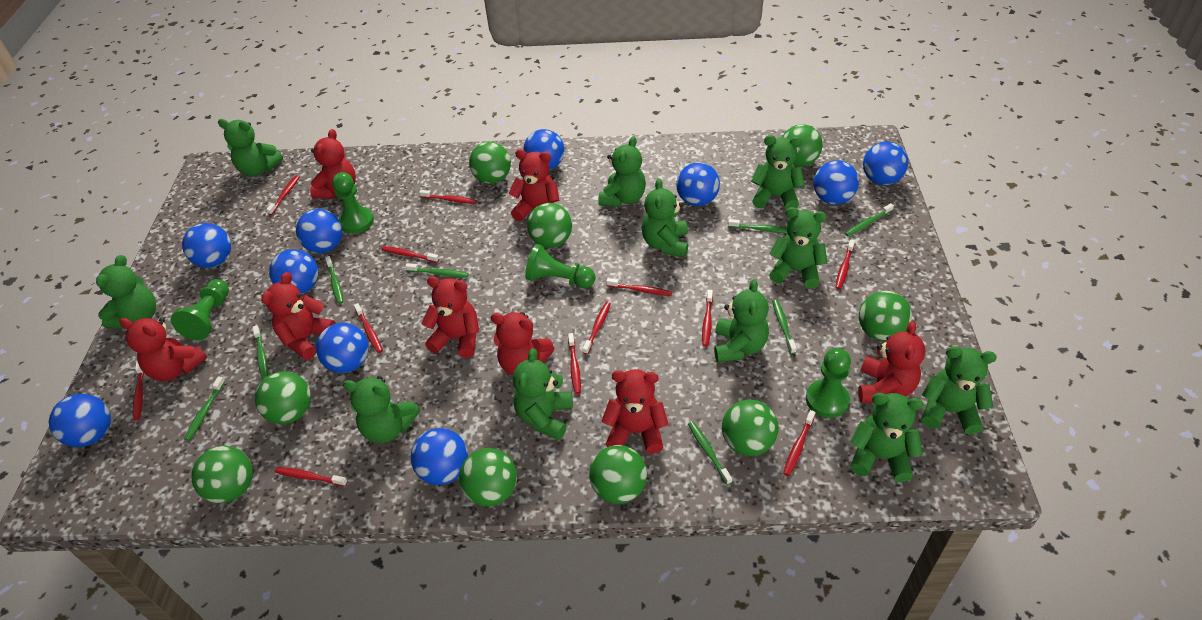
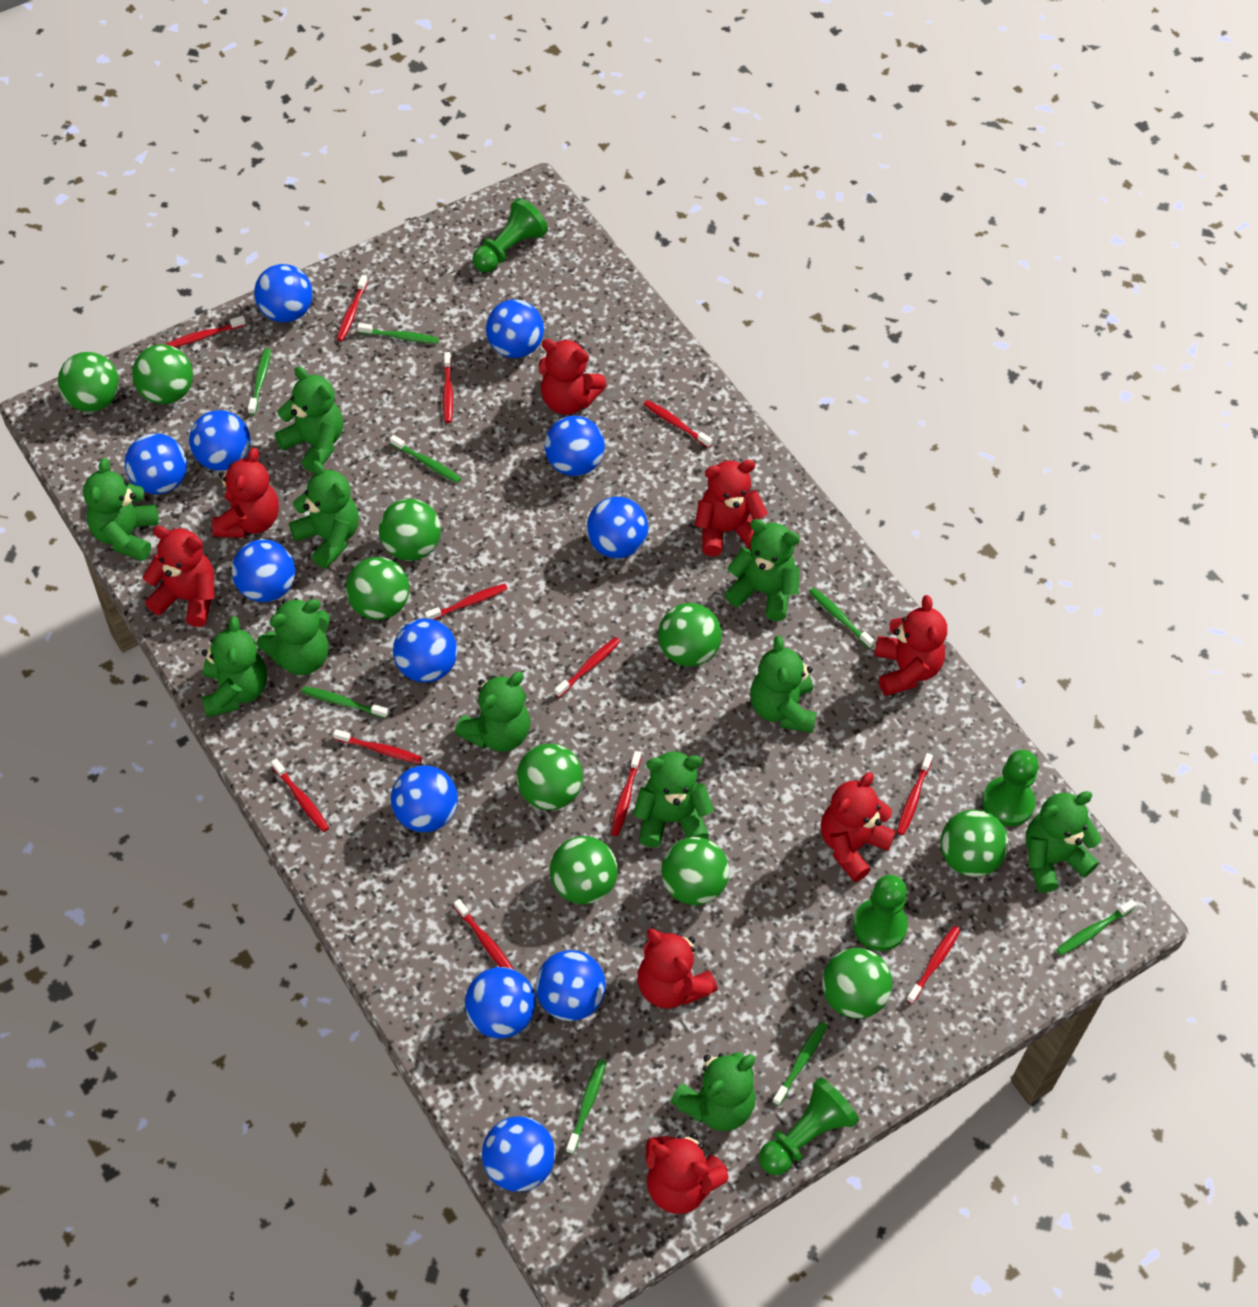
blue ball: 10 -> 12
green ball: 9 -> 10

